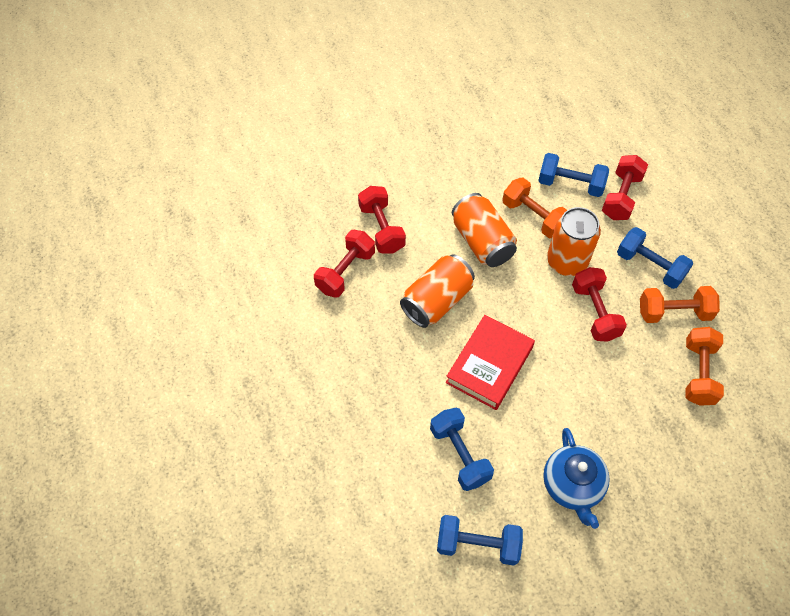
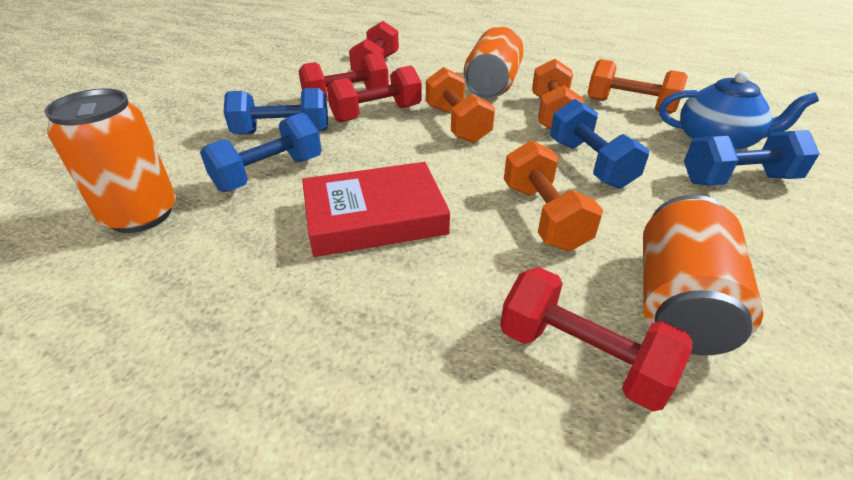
orange dumbbell: 3 -> 4

